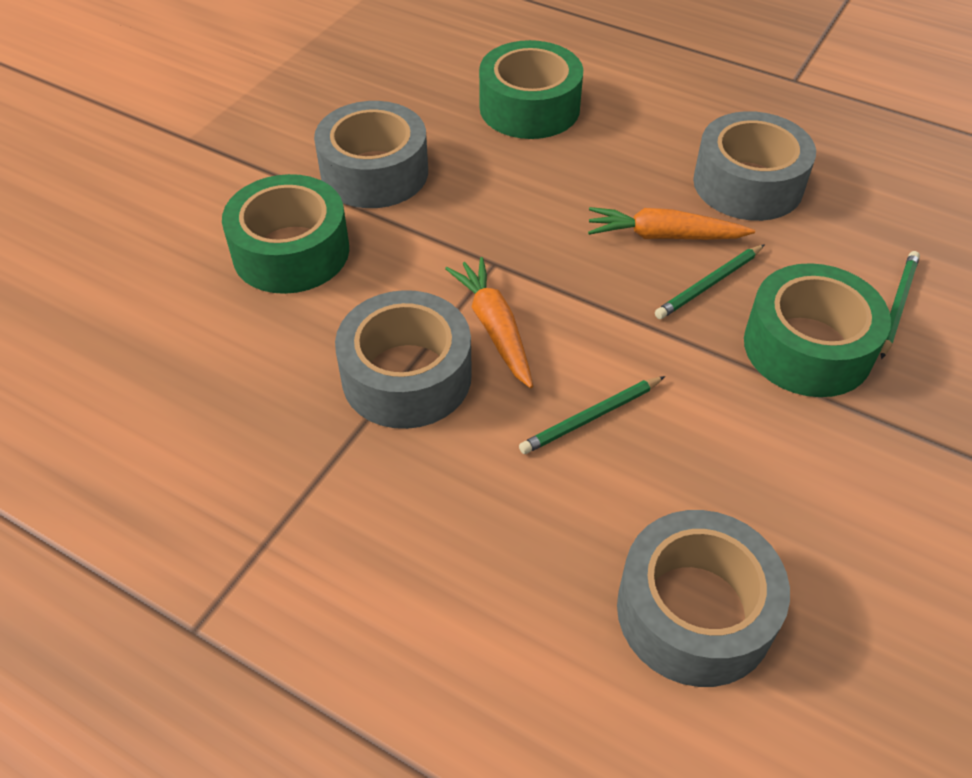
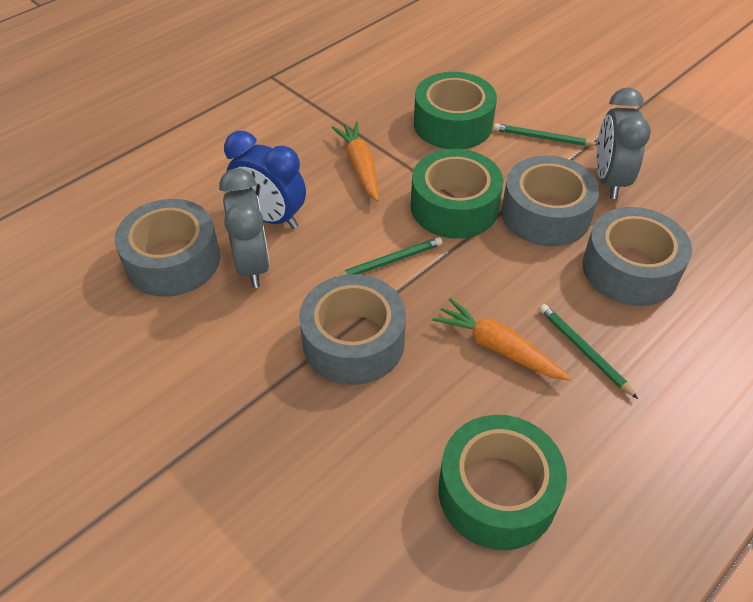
blue clock: 0 -> 1
grey clock: 0 -> 2

